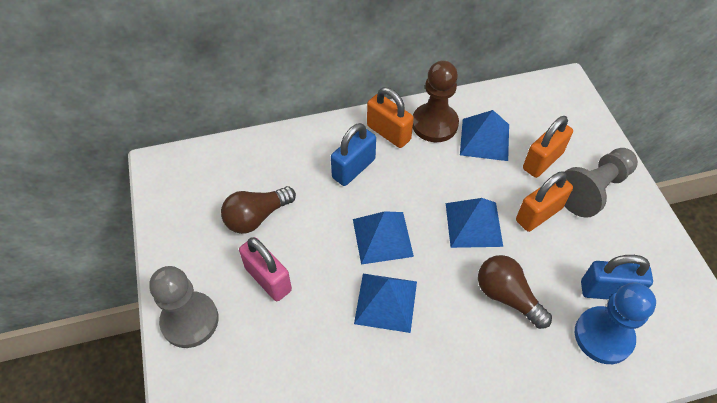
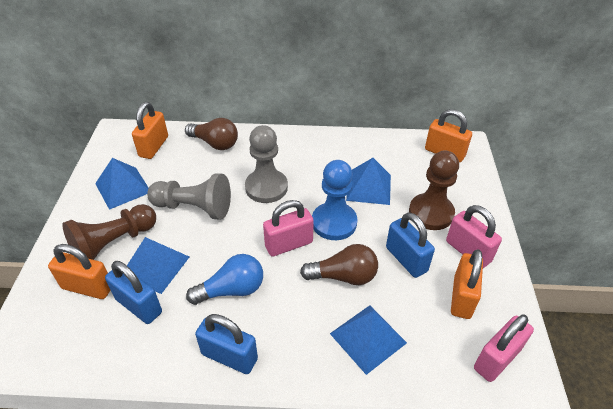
blue light bulb: 0 -> 1
blue padlock: 2 -> 3
brown pawn: 1 -> 2
orange padlock: 3 -> 4
pink padlock: 1 -> 3

